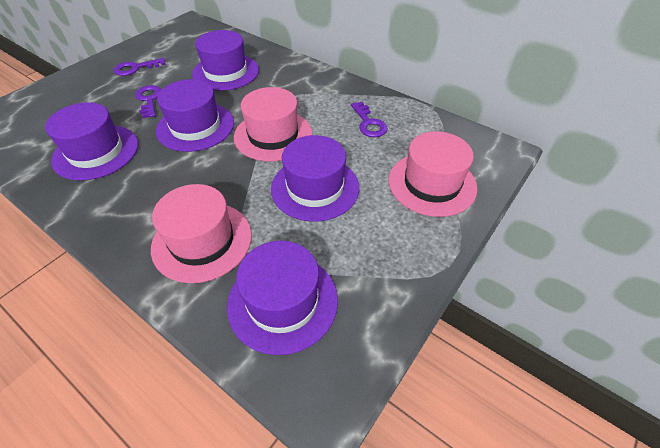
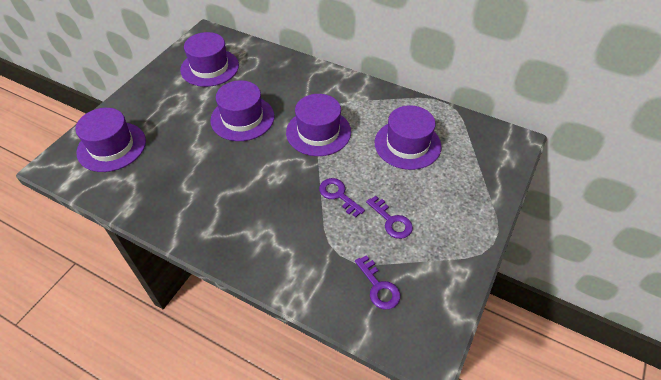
pink hat: 3 -> 0

